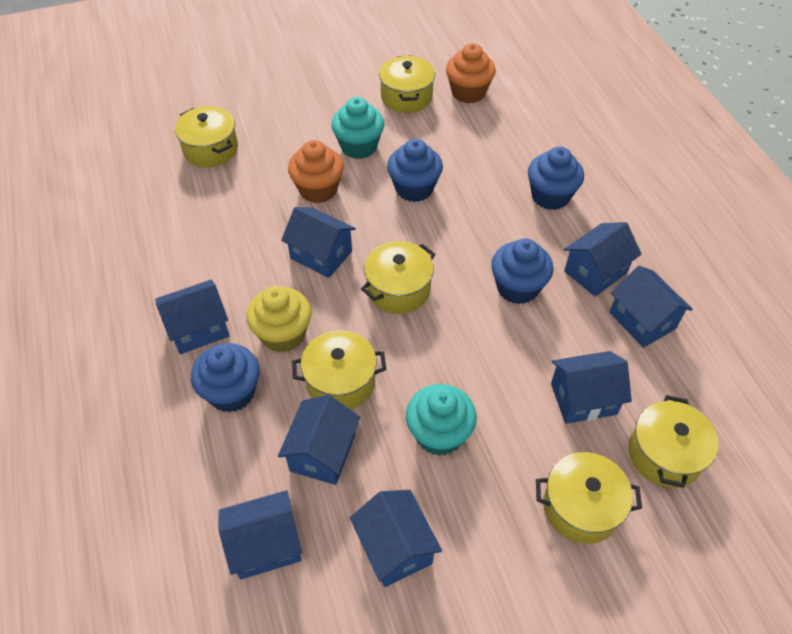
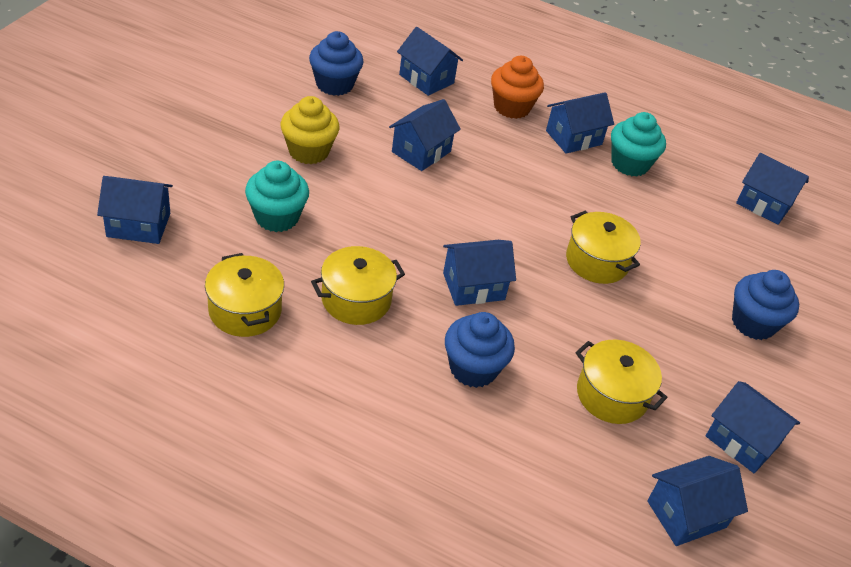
blue cupcake: 4 -> 3
orange cupcake: 2 -> 1
yellow pot: 6 -> 4

